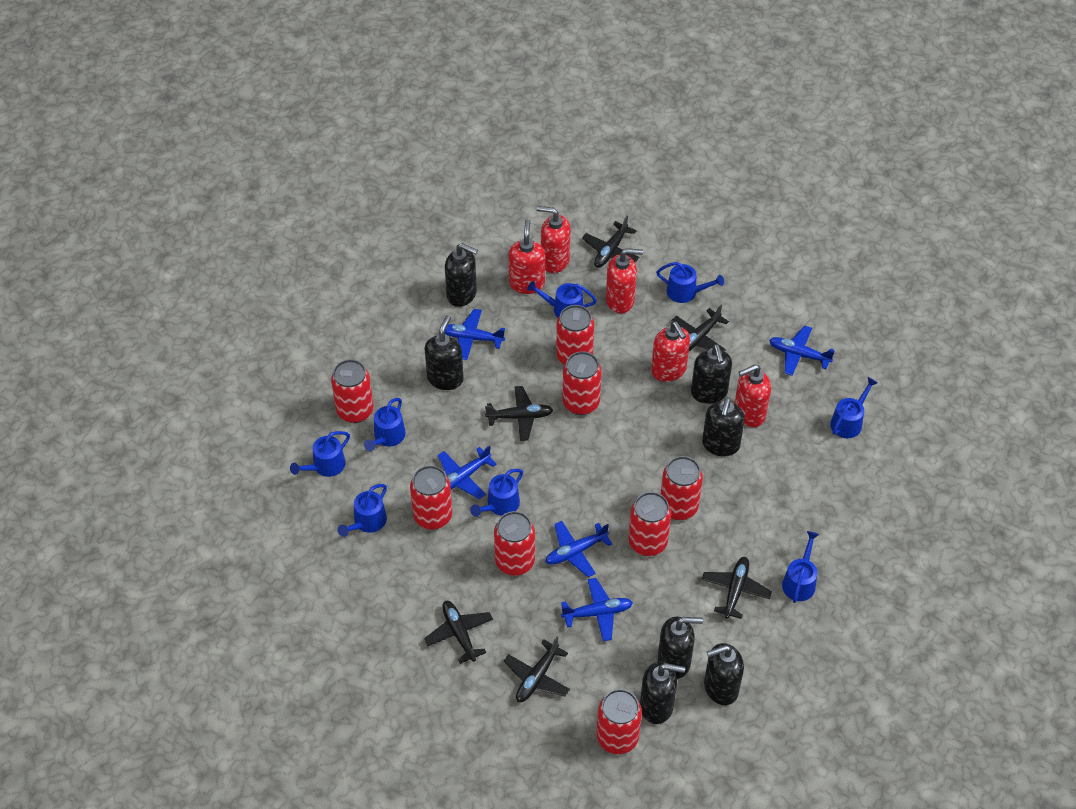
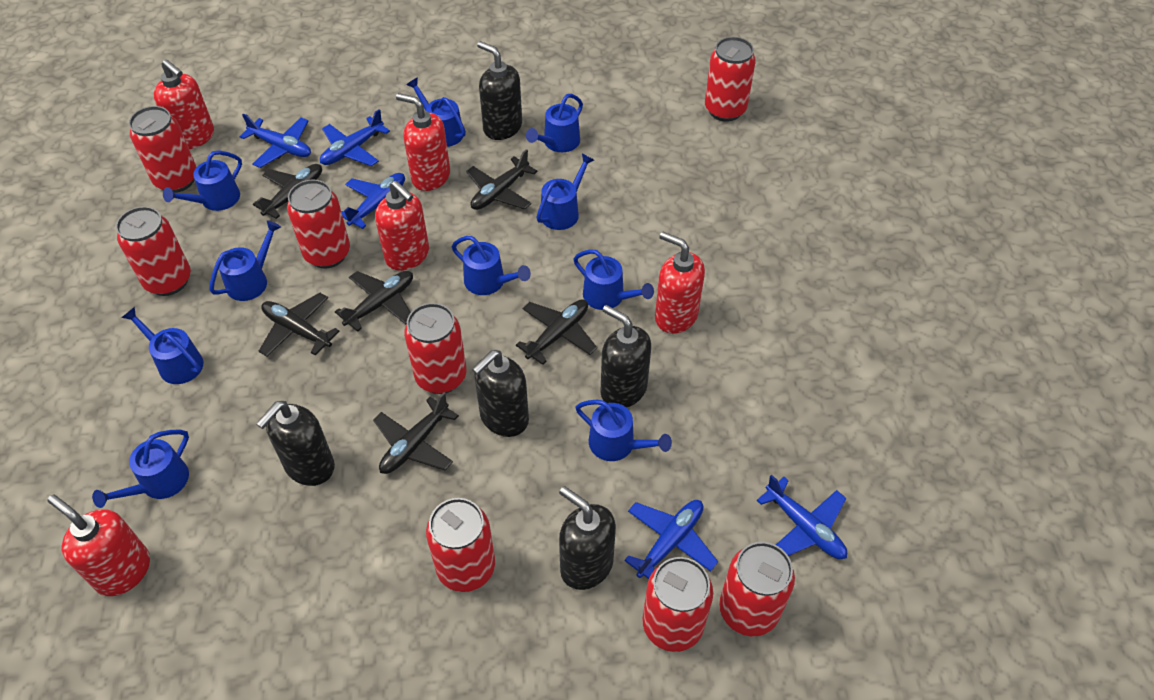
black soap dispenser: 7 -> 5
blue watering can: 8 -> 10

